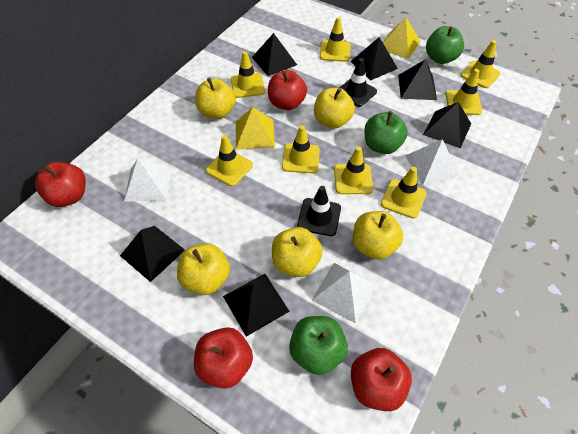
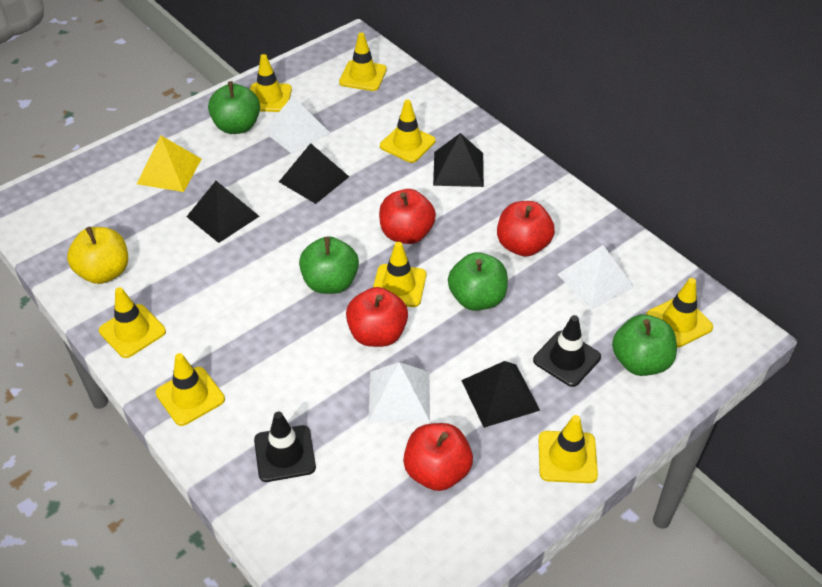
black pyramid: 6 -> 4
green apple: 3 -> 4
yellow apple: 5 -> 1
yellow pyramid: 2 -> 1

